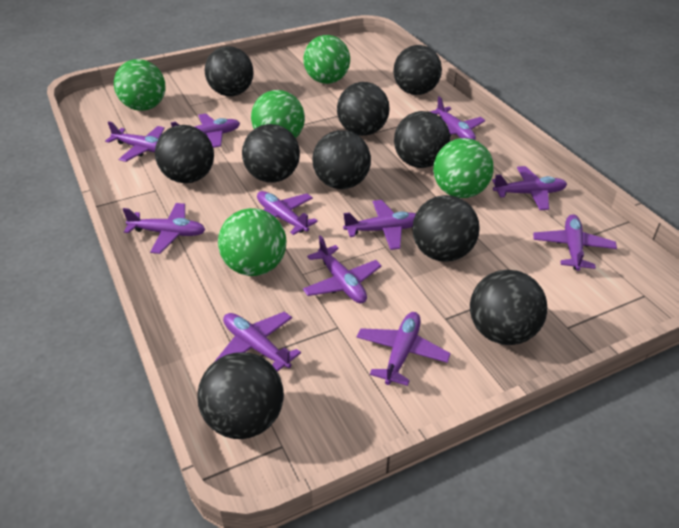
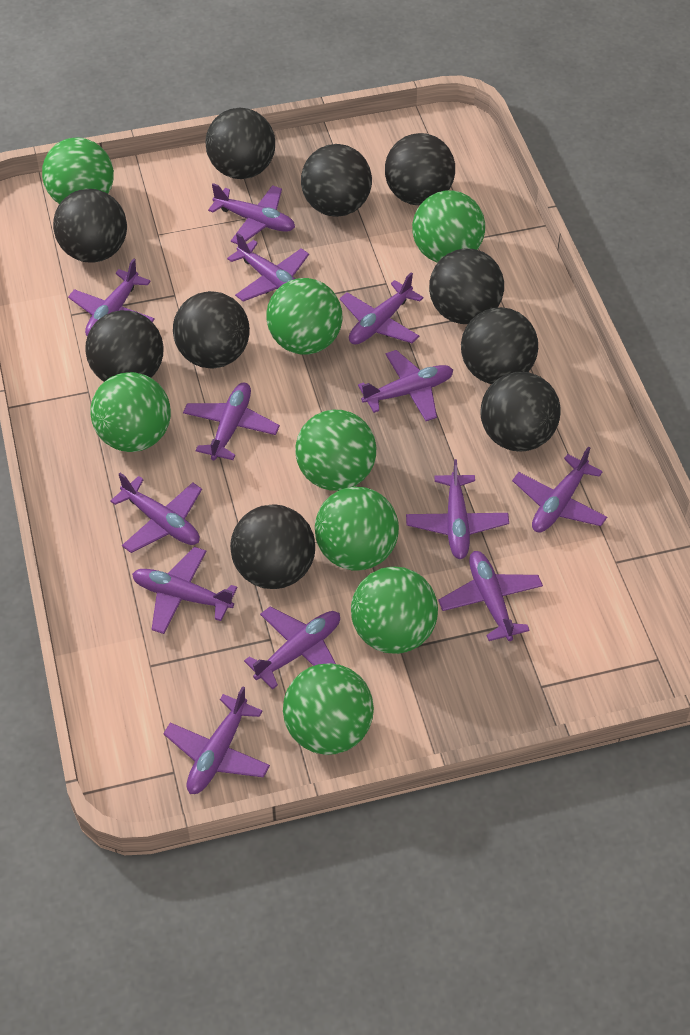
green ball: 5 -> 8
purple plane: 11 -> 13

